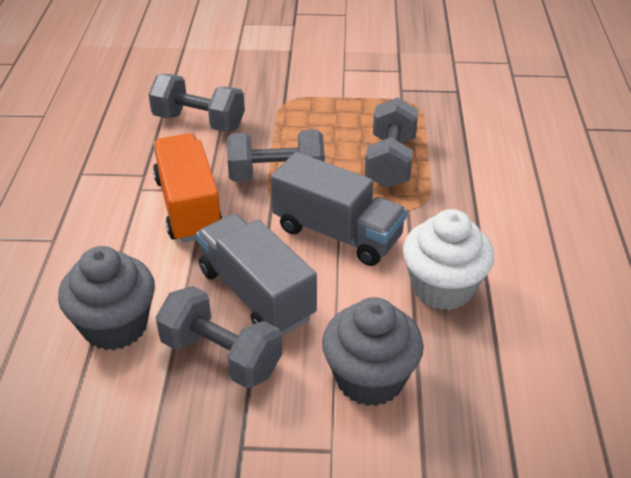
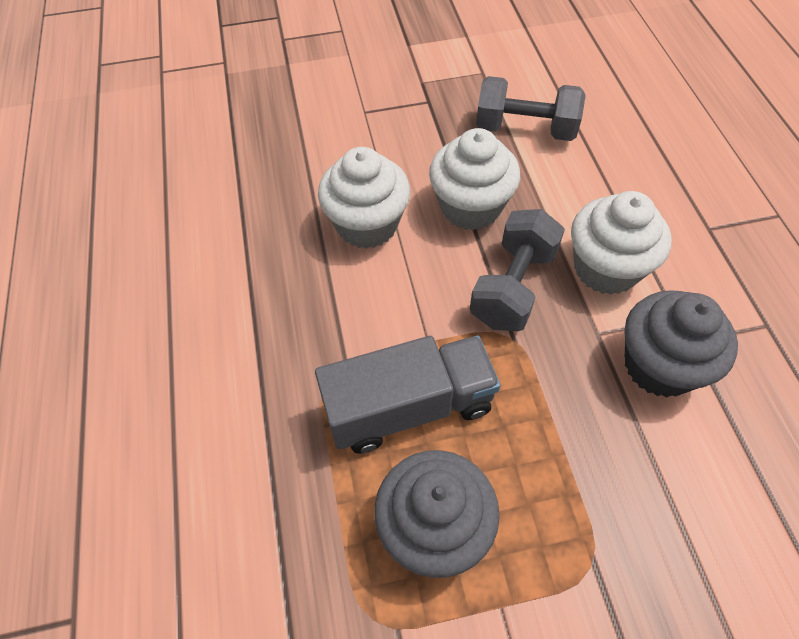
grey dumbbell: 4 -> 2
grey truck: 2 -> 1
orange truck: 1 -> 0
white cupcake: 1 -> 3

